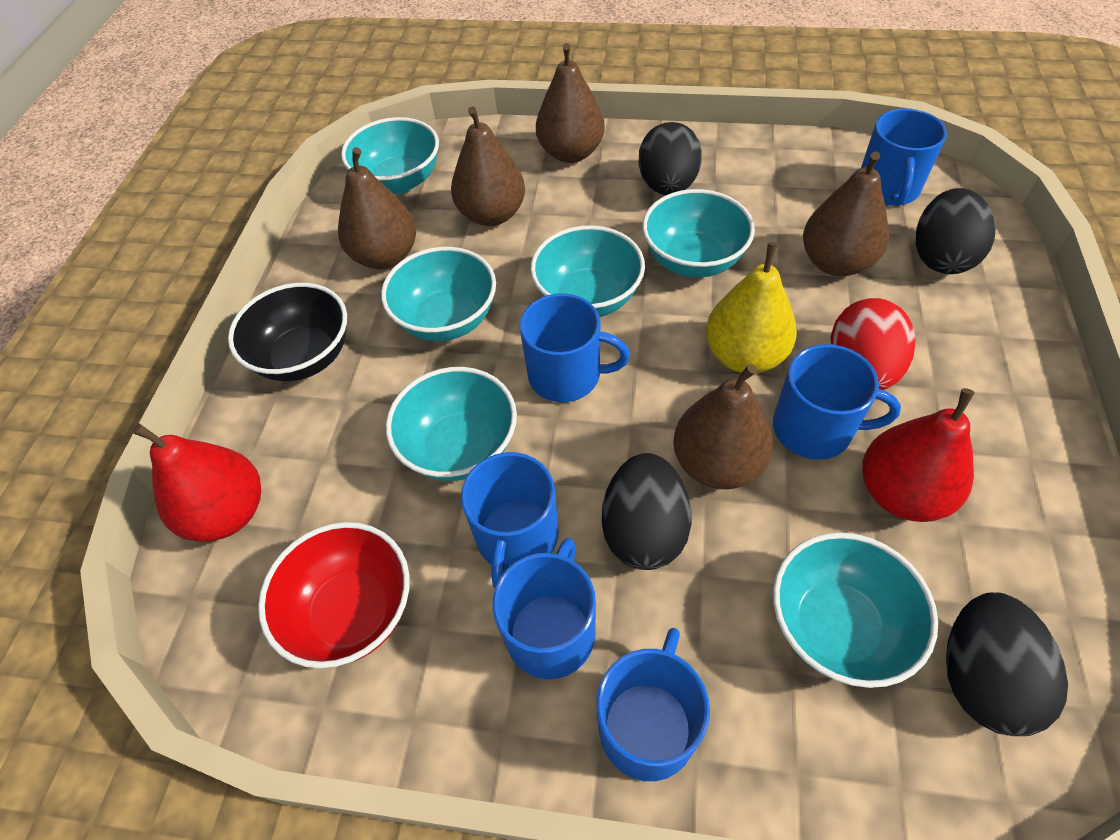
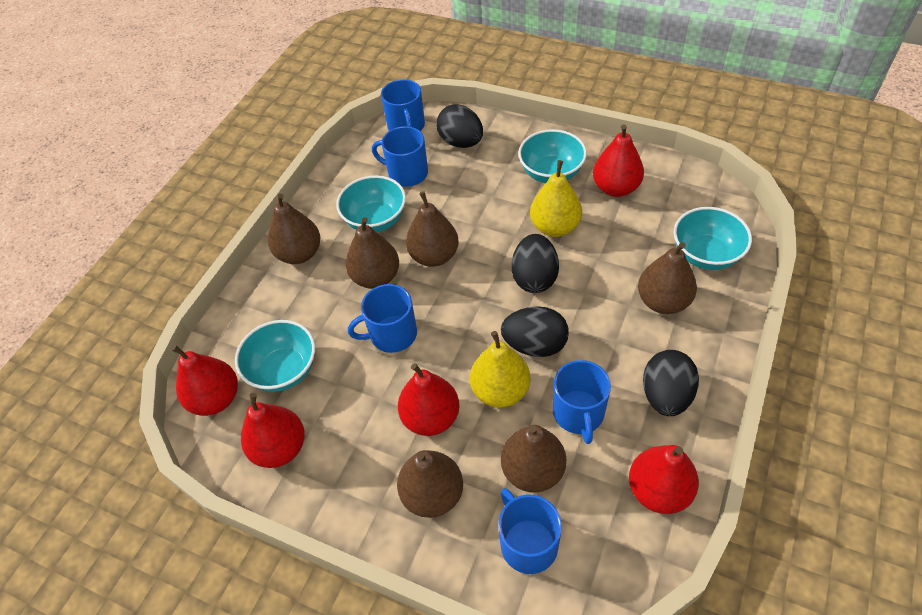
black bowl: 1 -> 0
blue mug: 6 -> 5
brown pear: 5 -> 6
red bowl: 1 -> 0
red egg: 1 -> 0
red pear: 2 -> 5
turquoise bowl: 6 -> 4
yellow pear: 1 -> 2

